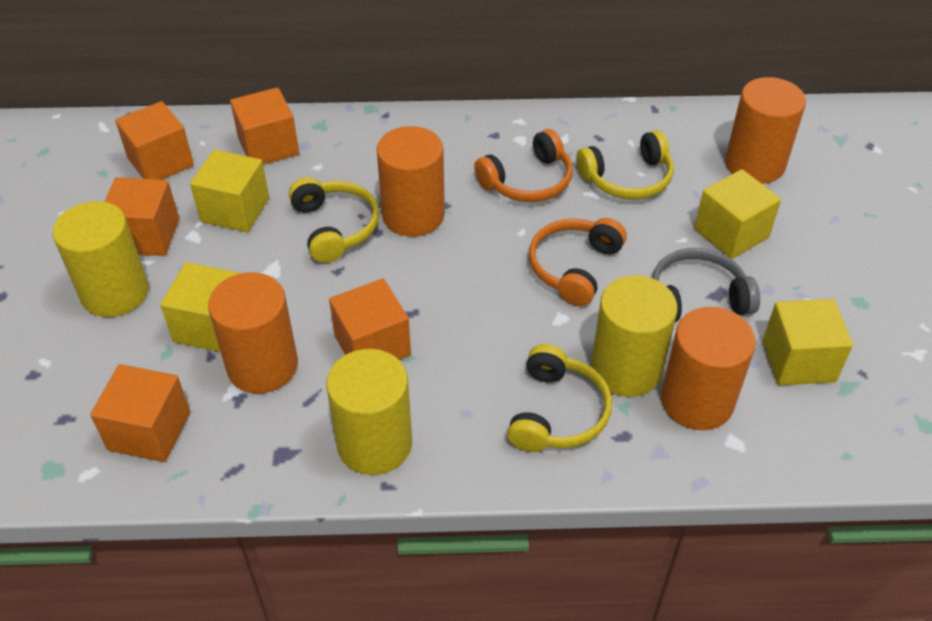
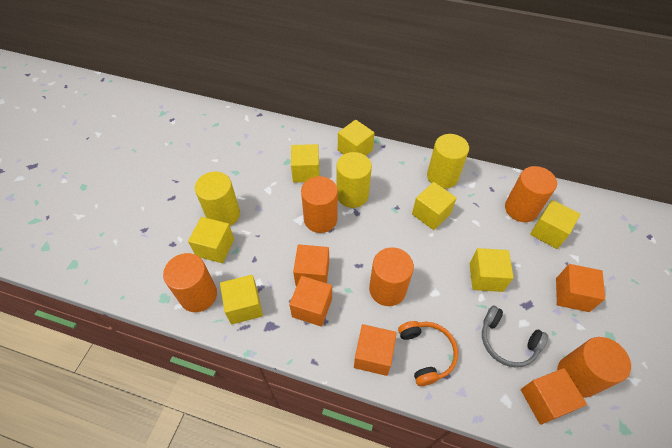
orange cylinder: 4 -> 5
orange headphones: 2 -> 1
yellow cube: 4 -> 7
yellow headphones: 3 -> 0

